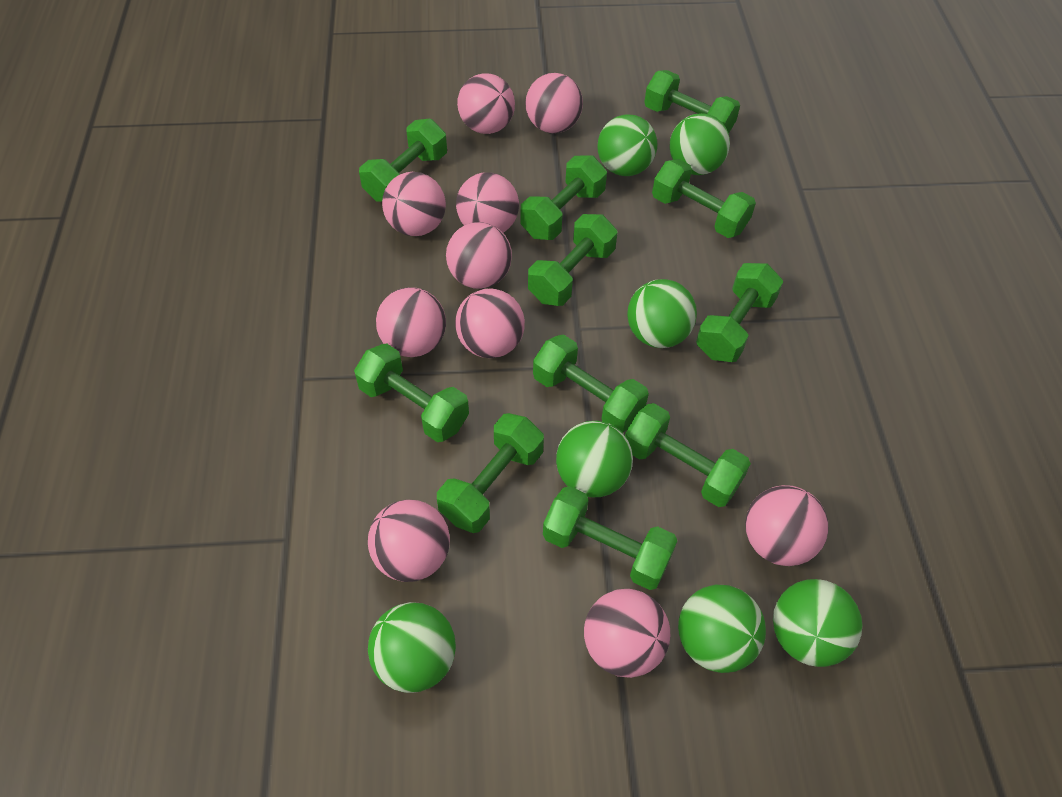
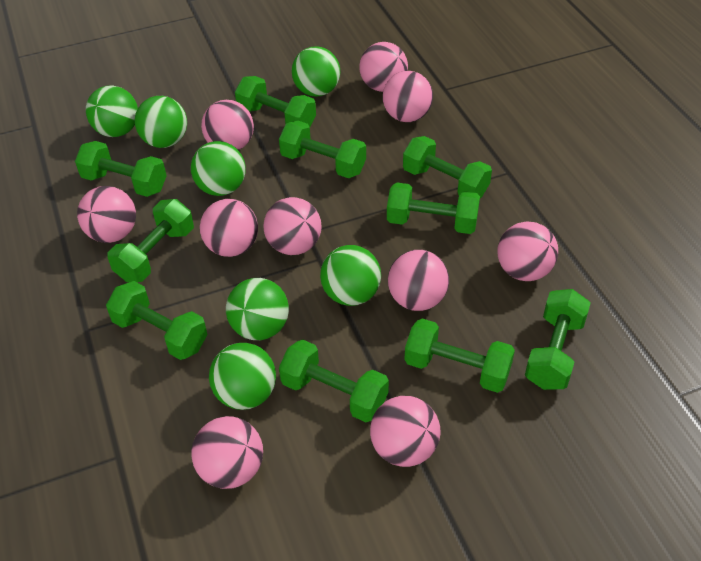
green dumbbell: 11 -> 10

